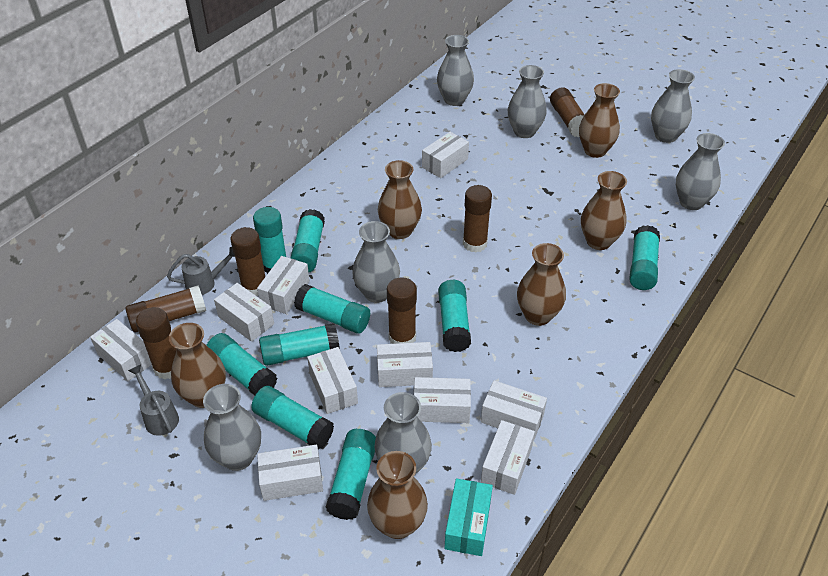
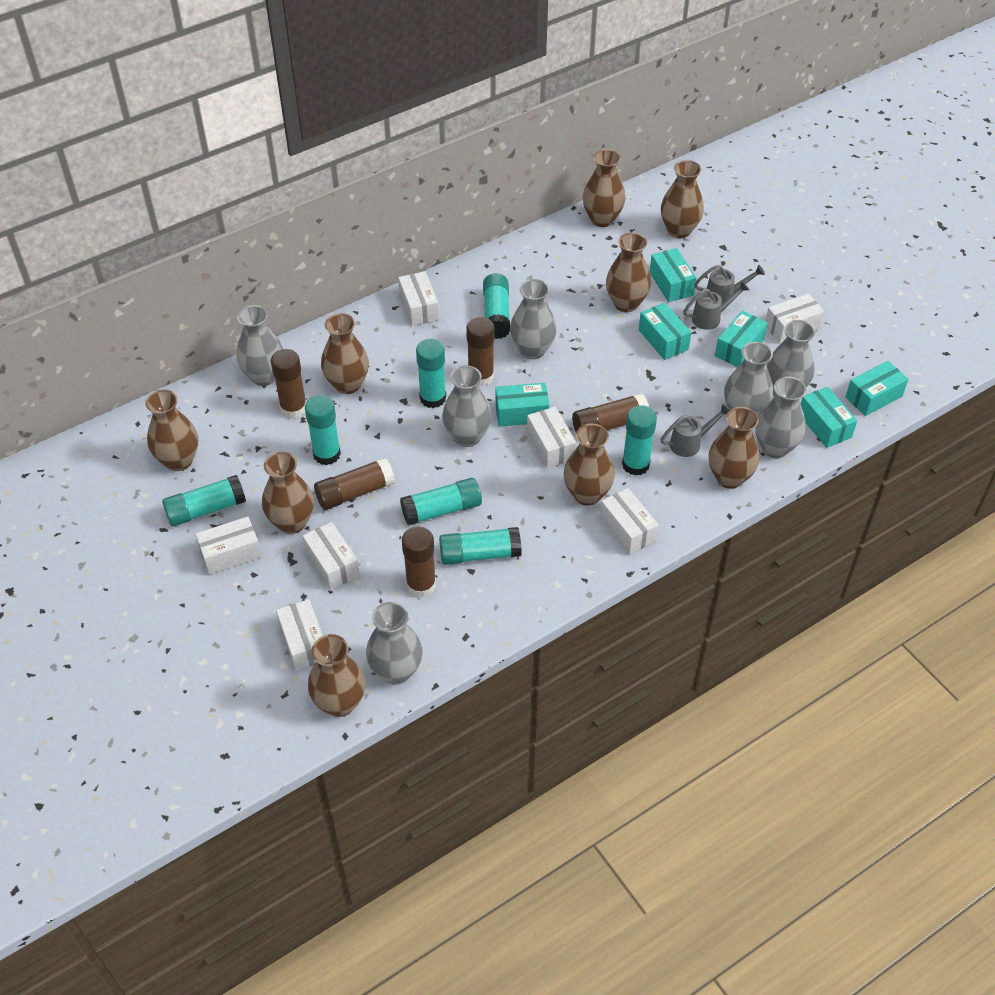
brown glue stick: 6 -> 5
brown vase: 6 -> 9
grey watering can: 2 -> 3
turquoise box: 1 -> 6
turquoise glue stick: 9 -> 7
white box: 10 -> 7

